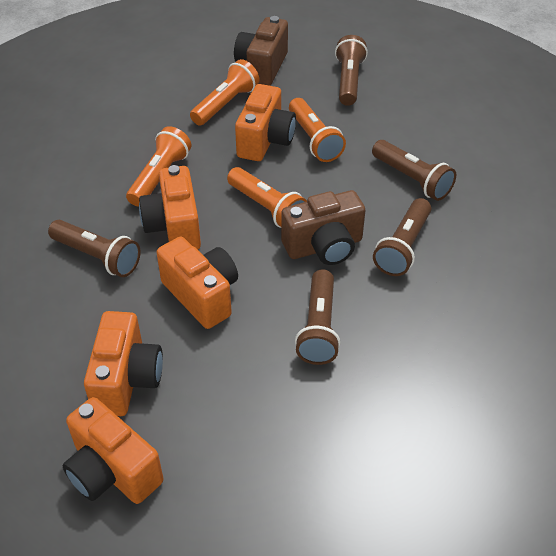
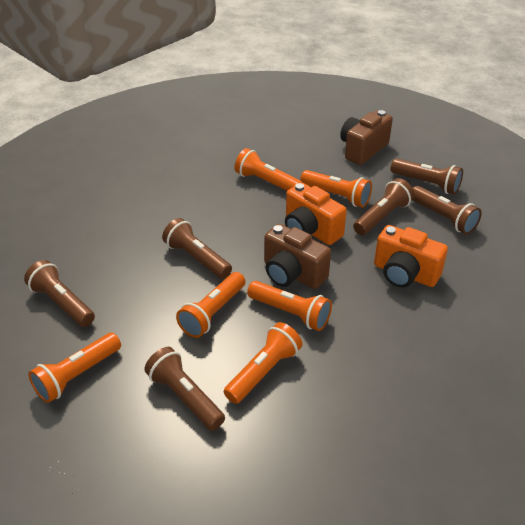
brown flashlight: 5 -> 6
orange camera: 5 -> 2
orange flashlight: 4 -> 6

